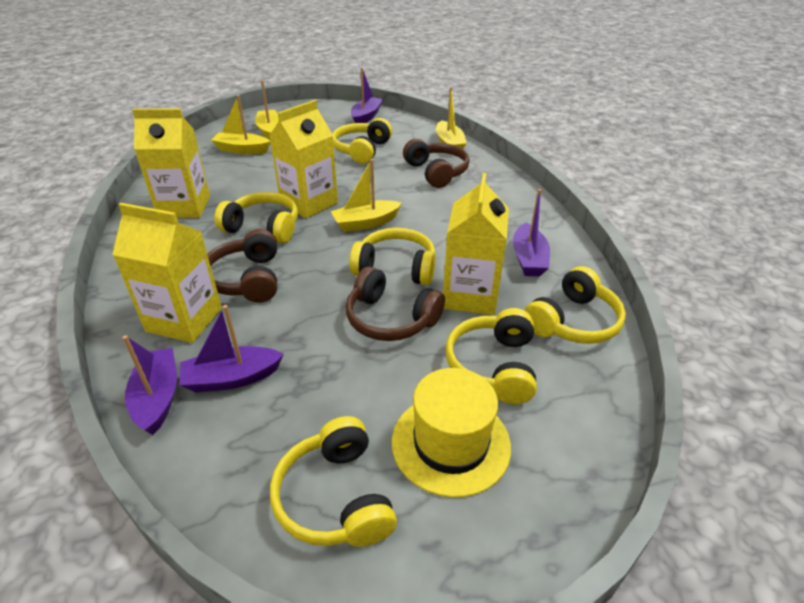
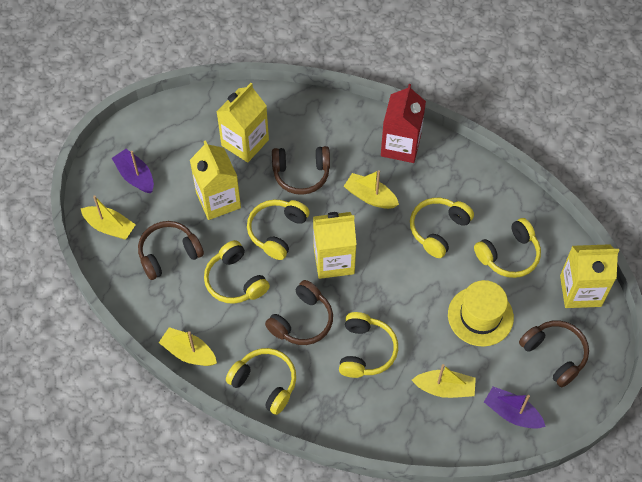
brown headphones: 3 -> 4
purple boat: 4 -> 2
red carton: 0 -> 1

